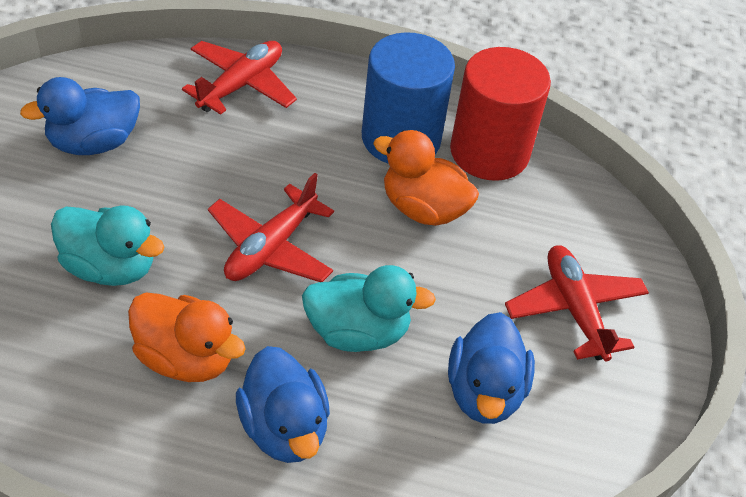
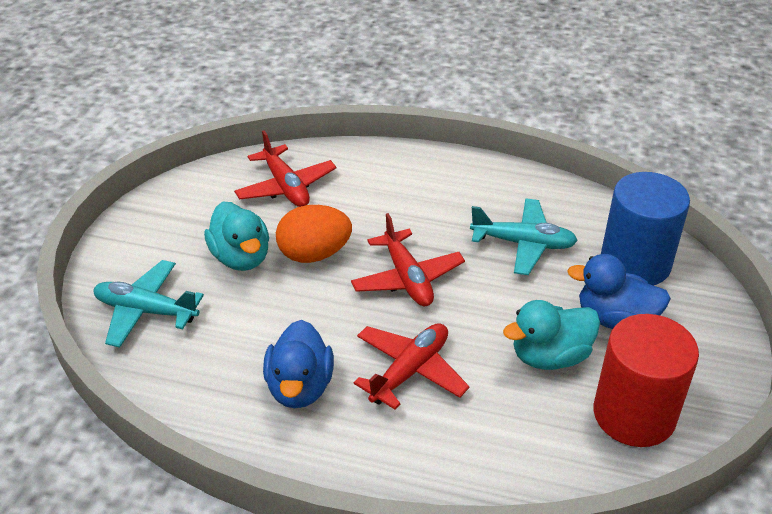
blue duck: 3 -> 2
orange duck: 2 -> 0
orange egg: 0 -> 1
turquoise plane: 0 -> 2

